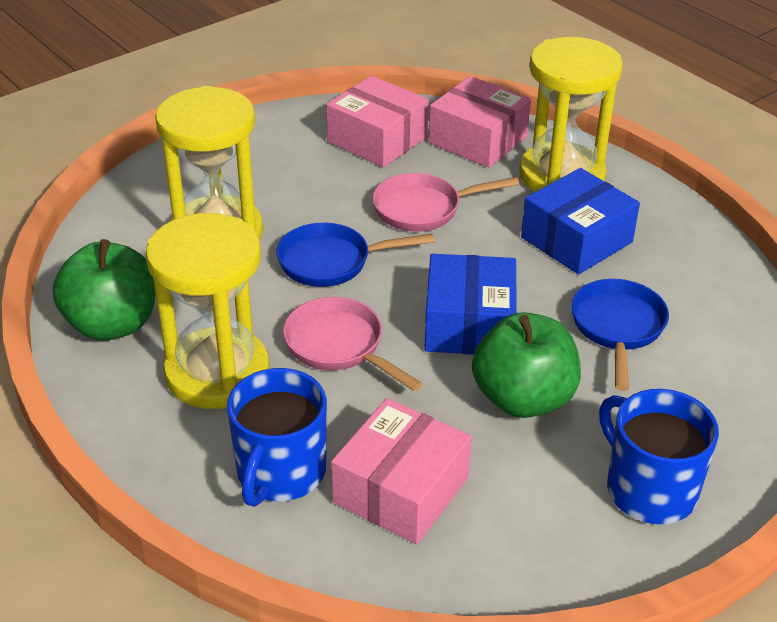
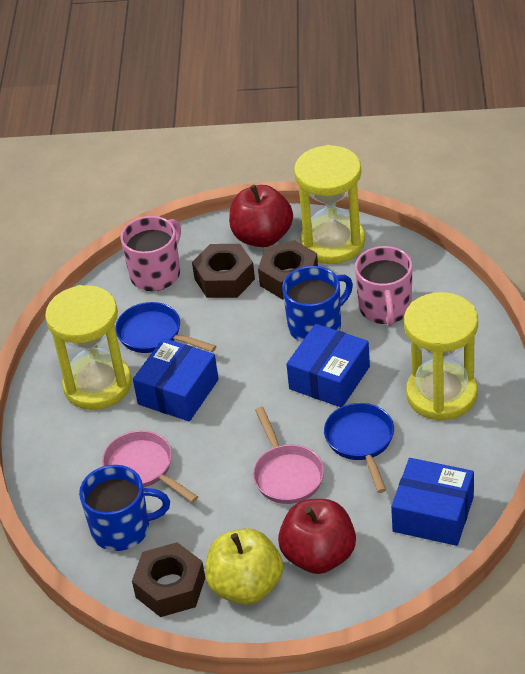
blue box: 2 -> 3
brown nut: 0 -> 3
green apple: 2 -> 0
pink box: 3 -> 0
pink mug: 0 -> 2
red apple: 0 -> 2
yellow apple: 0 -> 1

